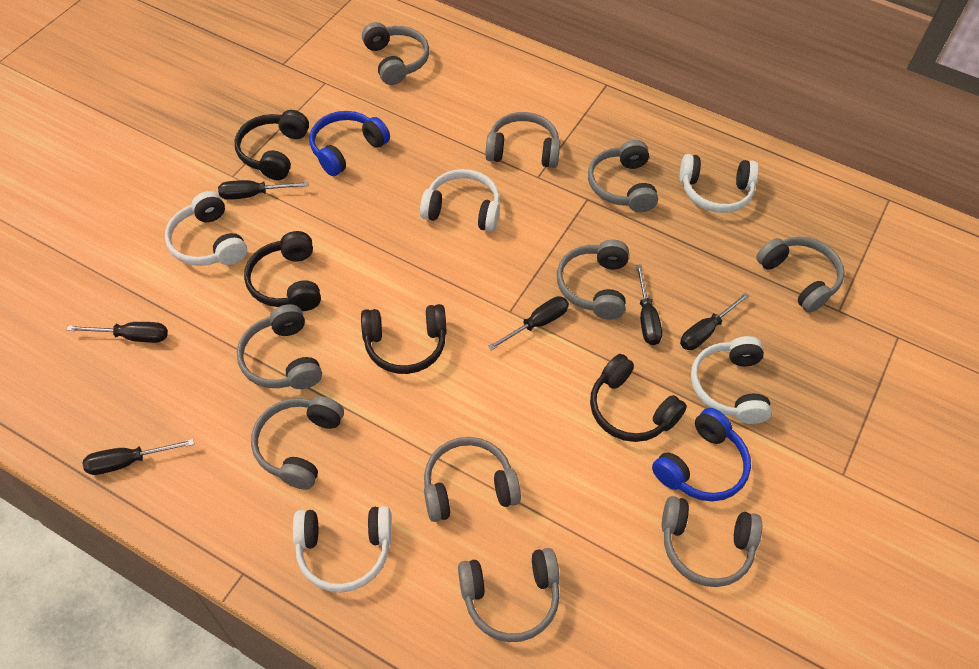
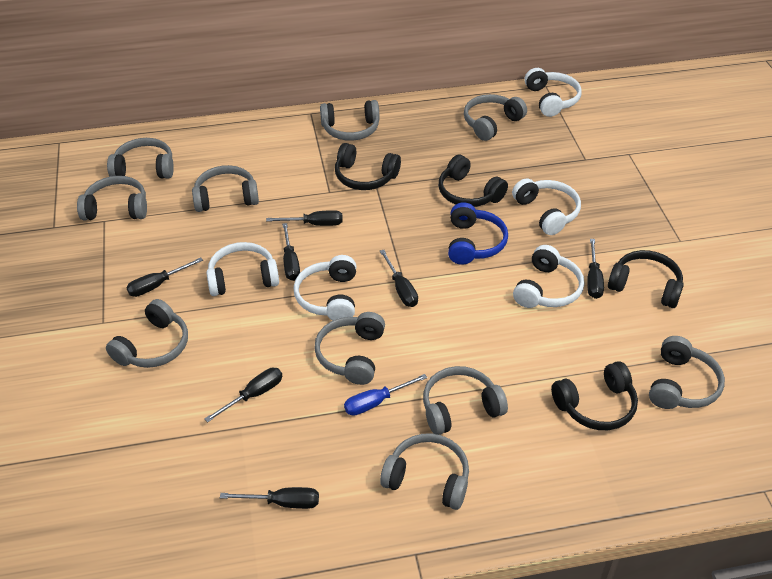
black screwdriver: 6 -> 7
blue headphones: 2 -> 1
blue screwdriver: 0 -> 1

